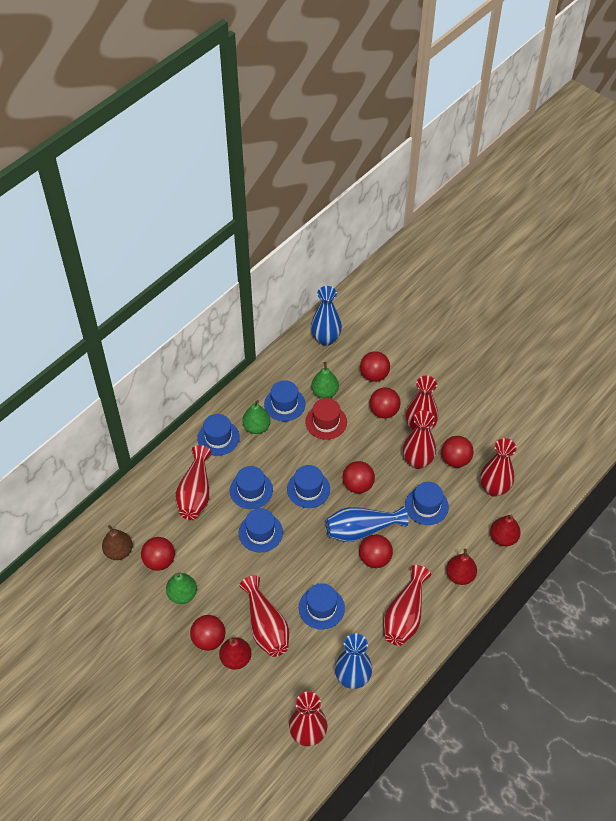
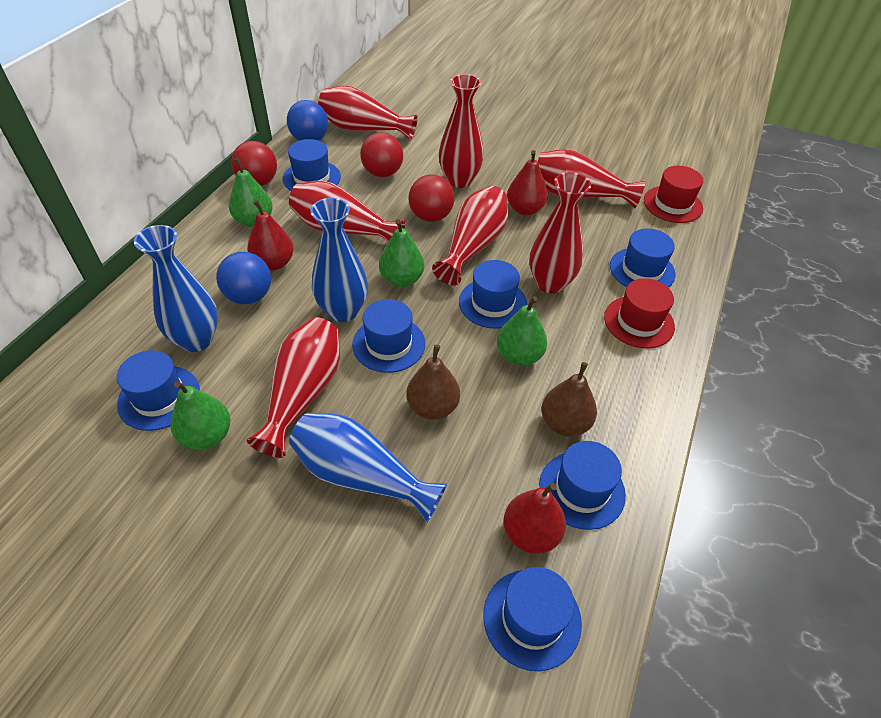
blue ball: 0 -> 2
brown pear: 1 -> 2
green pear: 3 -> 4
red ball: 7 -> 3
red hat: 1 -> 2

